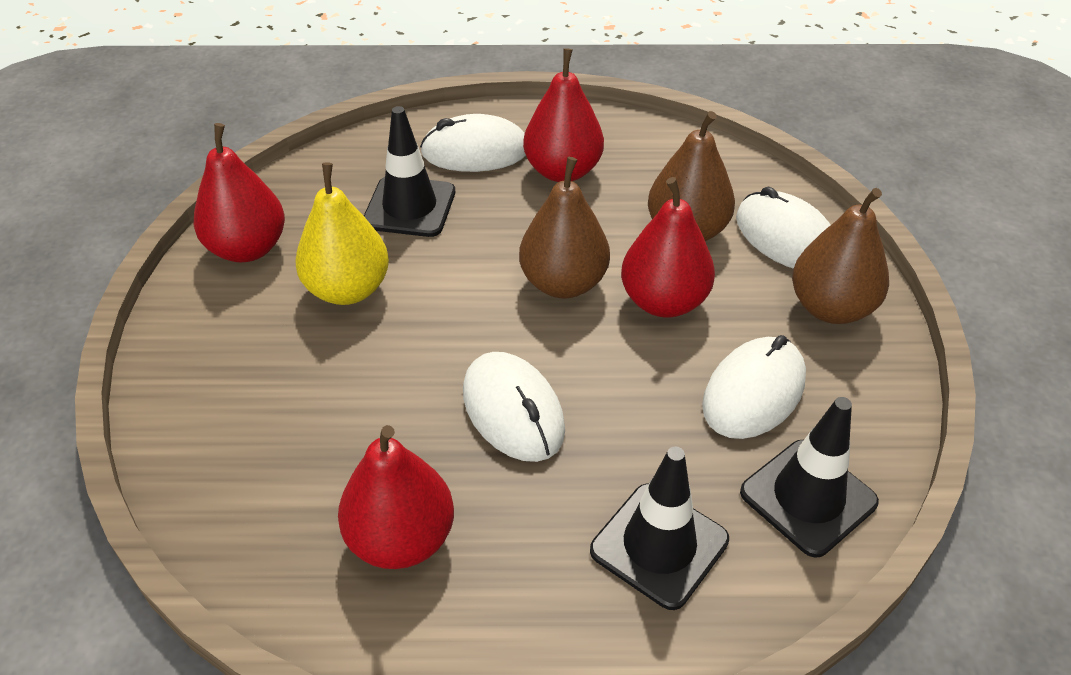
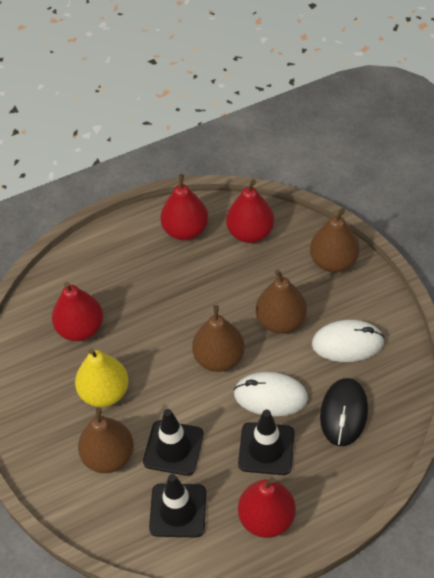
black mouse: 0 -> 1
brown pear: 3 -> 4
white mouse: 4 -> 2

